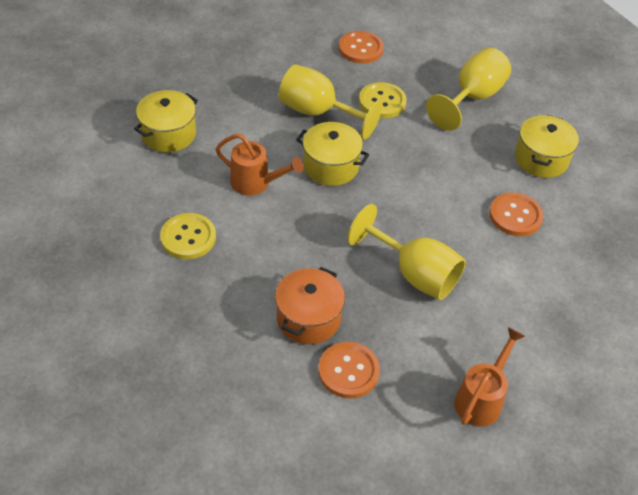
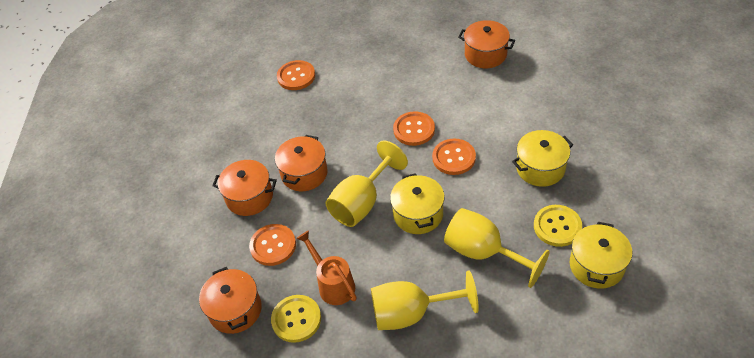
orange button: 3 -> 4
orange pot: 1 -> 4
orange watering can: 2 -> 1

